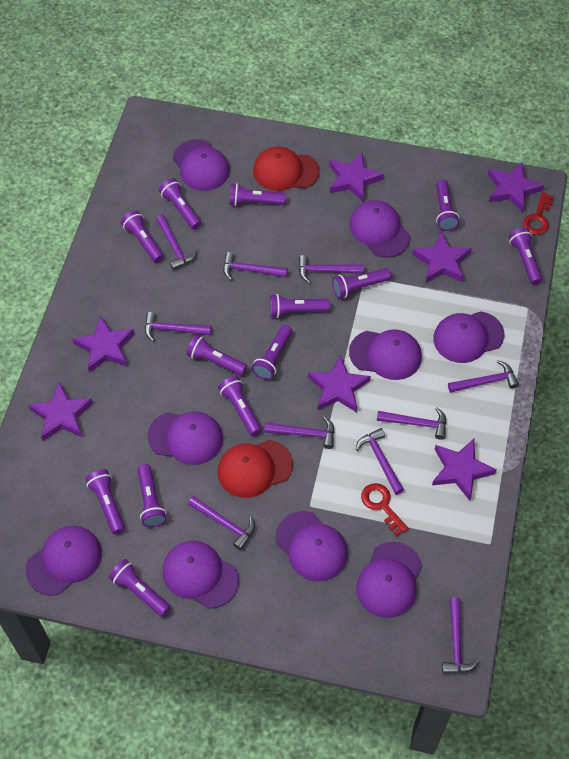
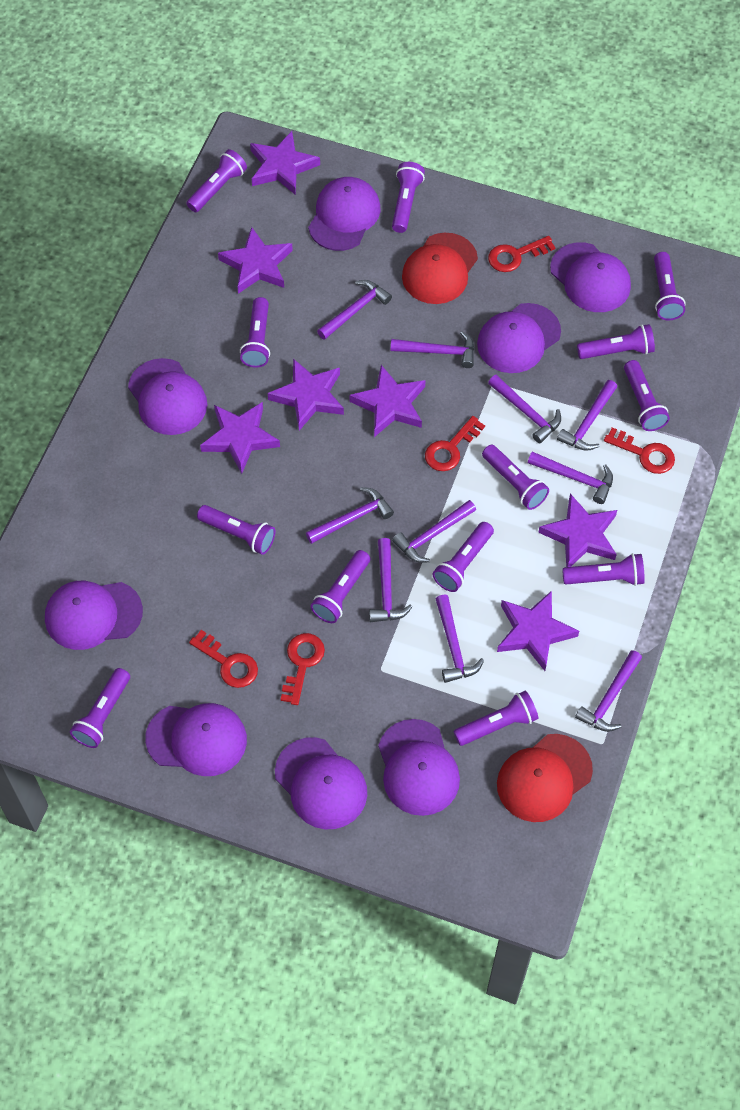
purple cap: 9 -> 8
red key: 2 -> 5

